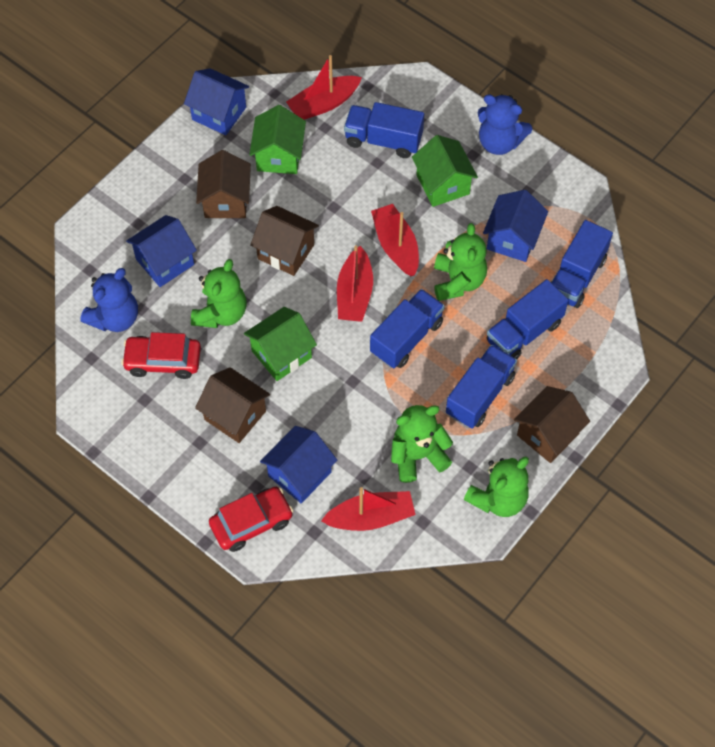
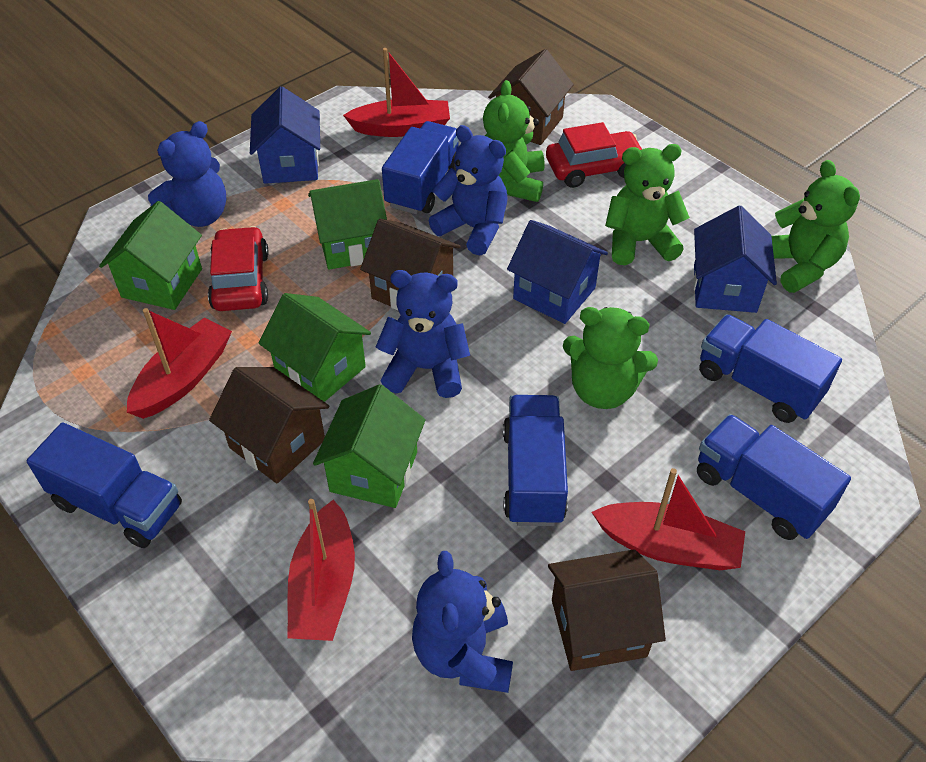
blue house: 4 -> 3
blue teddy bear: 2 -> 4
green house: 3 -> 4

